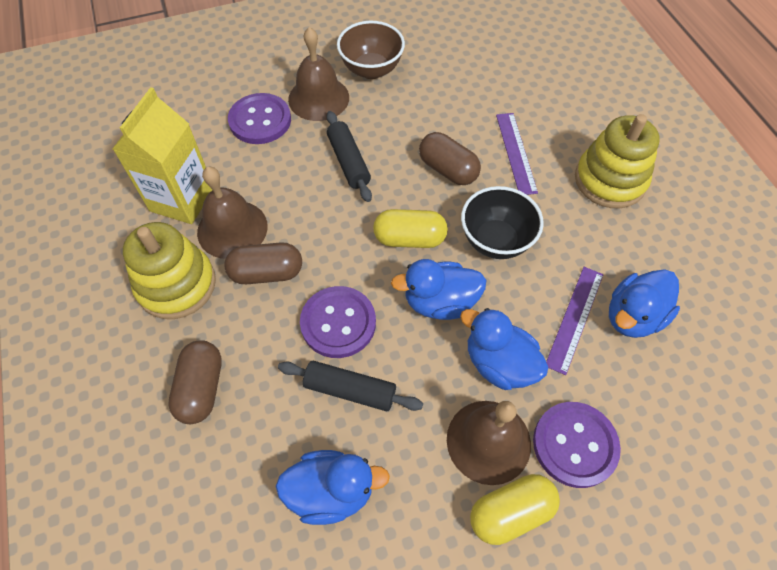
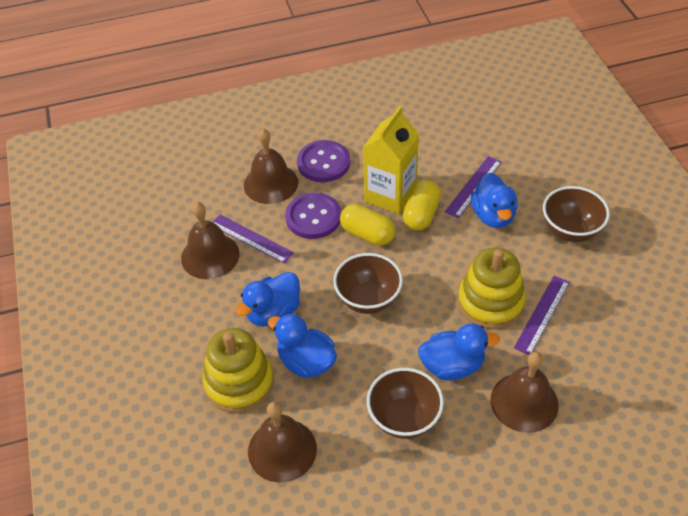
black bowl: 1 -> 0
black rolling pin: 2 -> 0
brown bell: 3 -> 4
brown bowl: 1 -> 3
brown capsule: 3 -> 0
purple button: 3 -> 2
purple ruler: 2 -> 3

